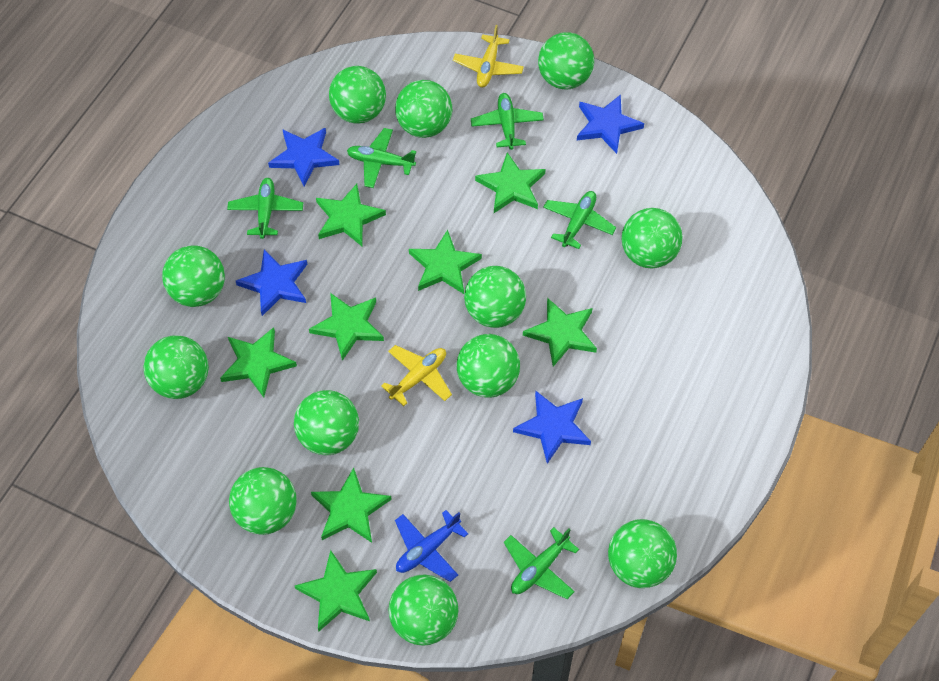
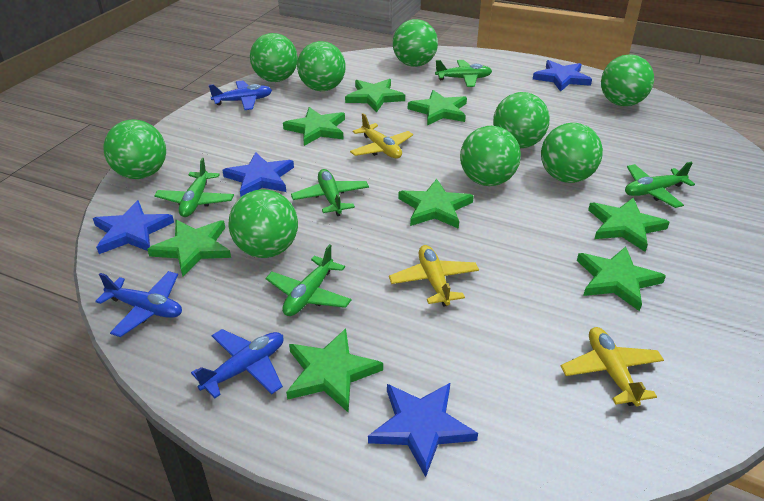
blue plane: 1 -> 3
green ball: 12 -> 9
yellow plane: 2 -> 3

